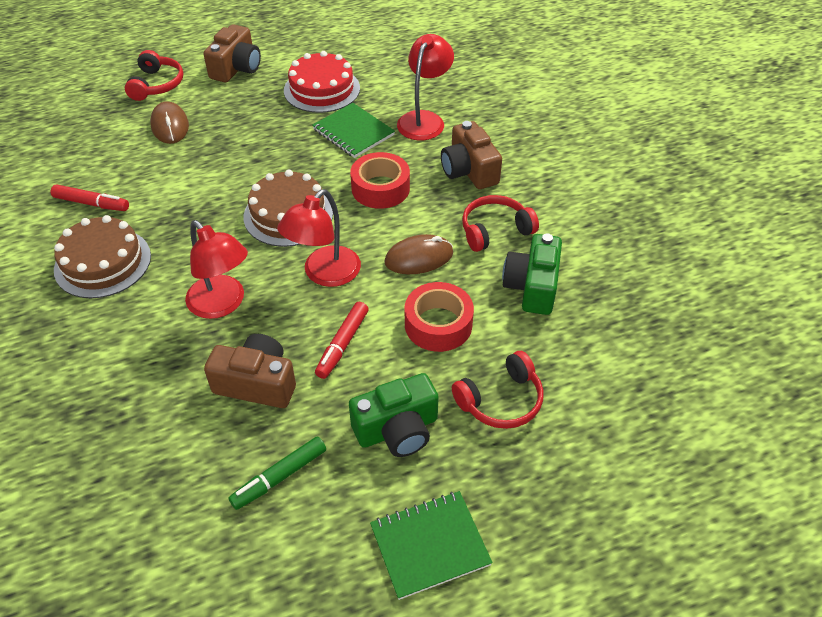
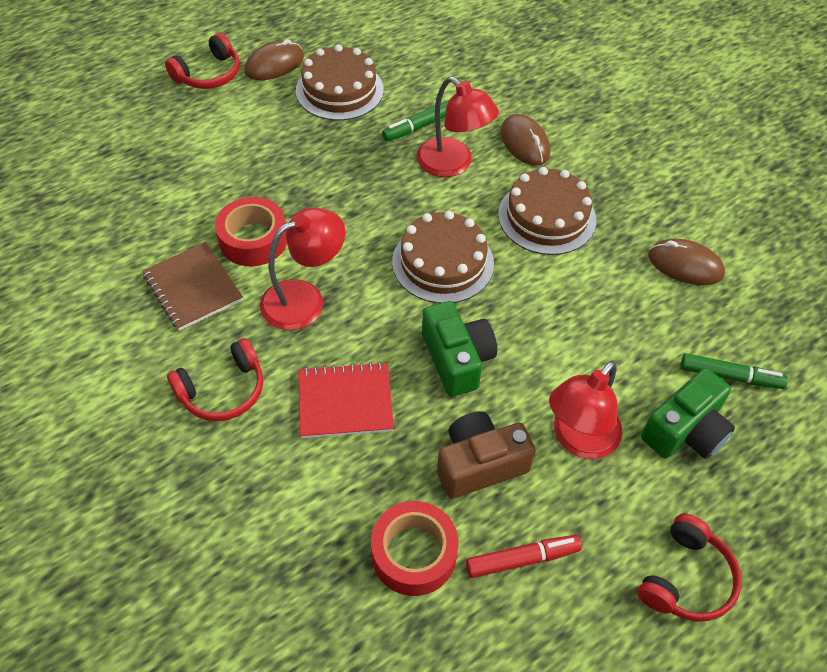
brown cake: 2 -> 3
brown camera: 3 -> 1
brown mouse: 2 -> 3
brown notebook: 0 -> 1
green marker: 1 -> 2
green notebook: 2 -> 0
red cake: 1 -> 0
red marker: 2 -> 1
red notebook: 0 -> 1

